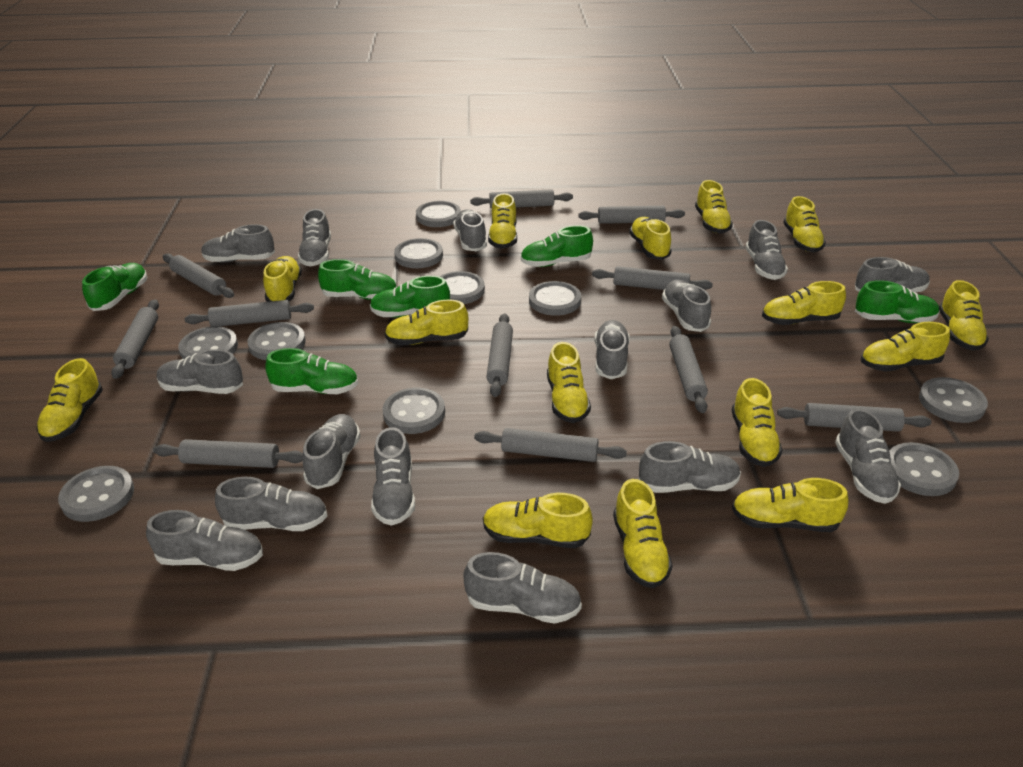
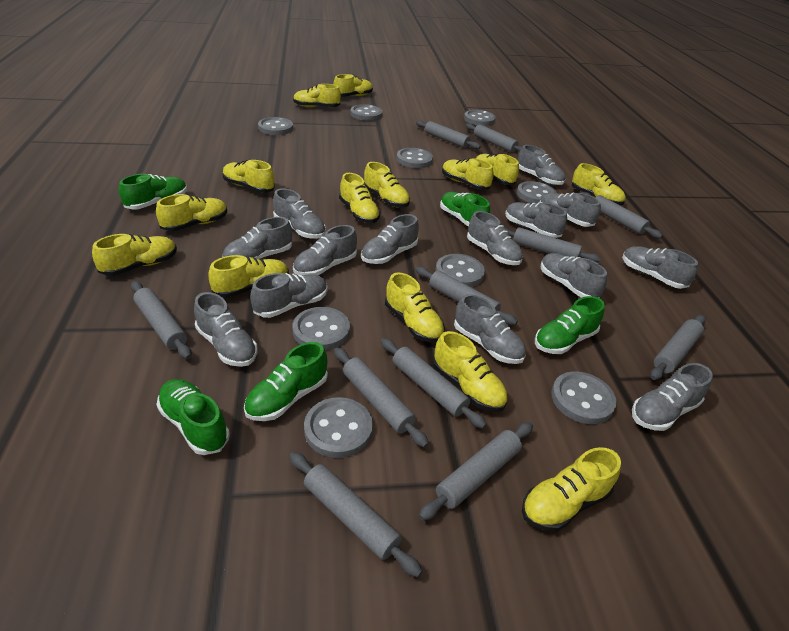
green shoe: 6 -> 5
grey button: 10 -> 9
grey shoe: 15 -> 14
yellow shoe: 15 -> 14

